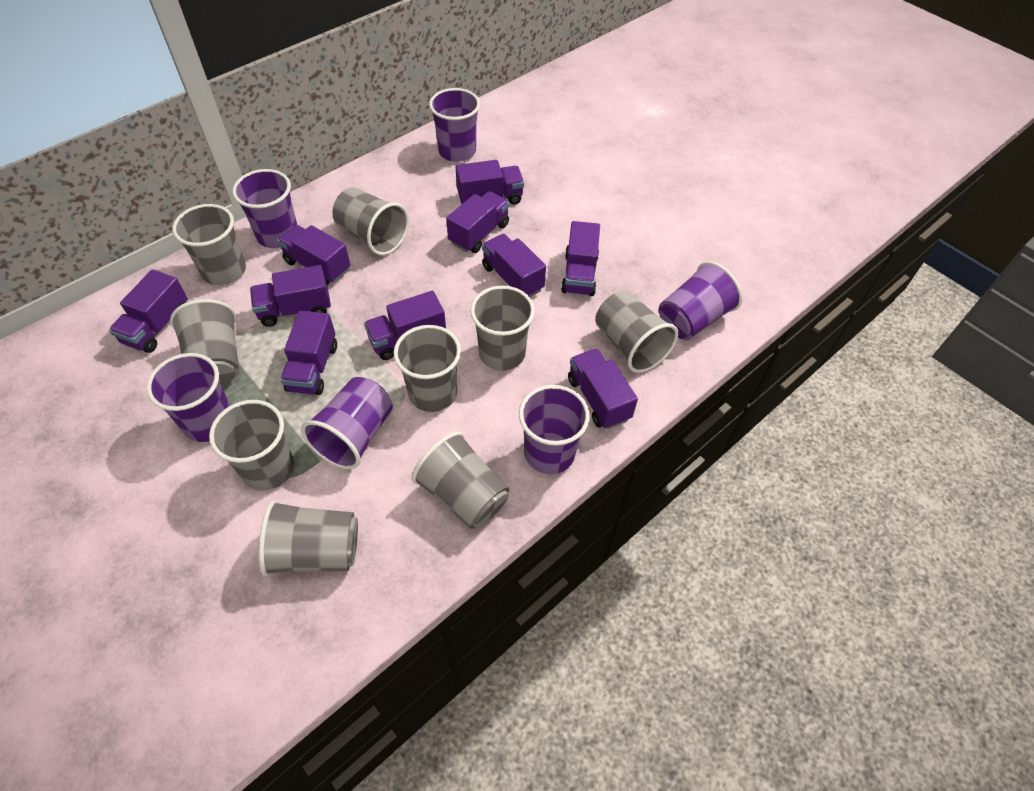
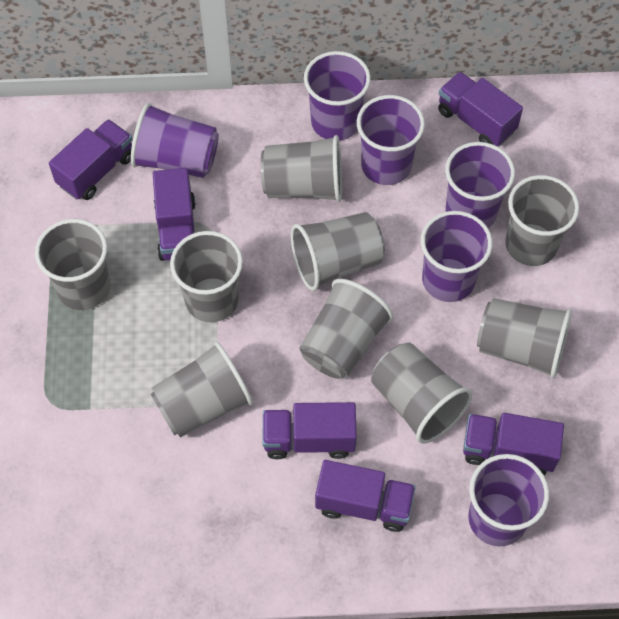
purple truck: 10 -> 6

